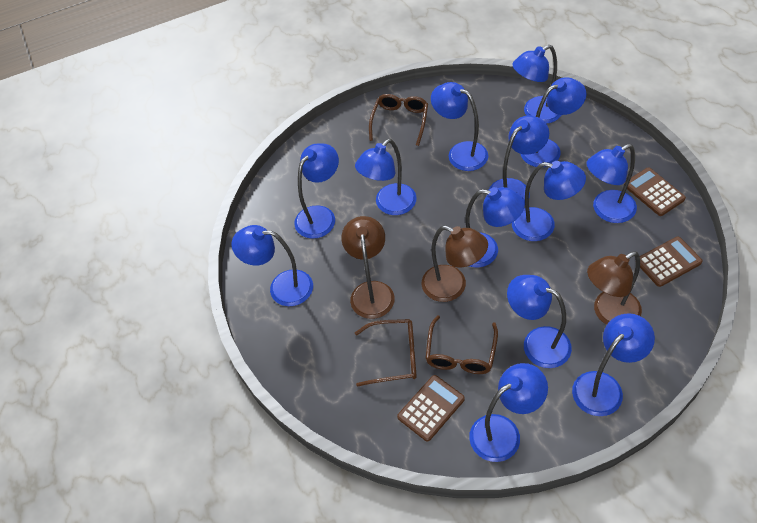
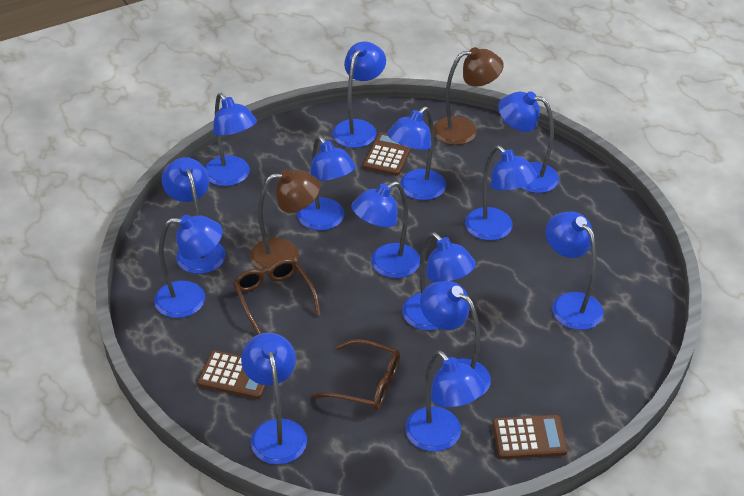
blue lamp: 13 -> 14
brown glasses: 3 -> 2
brown lamp: 3 -> 2

